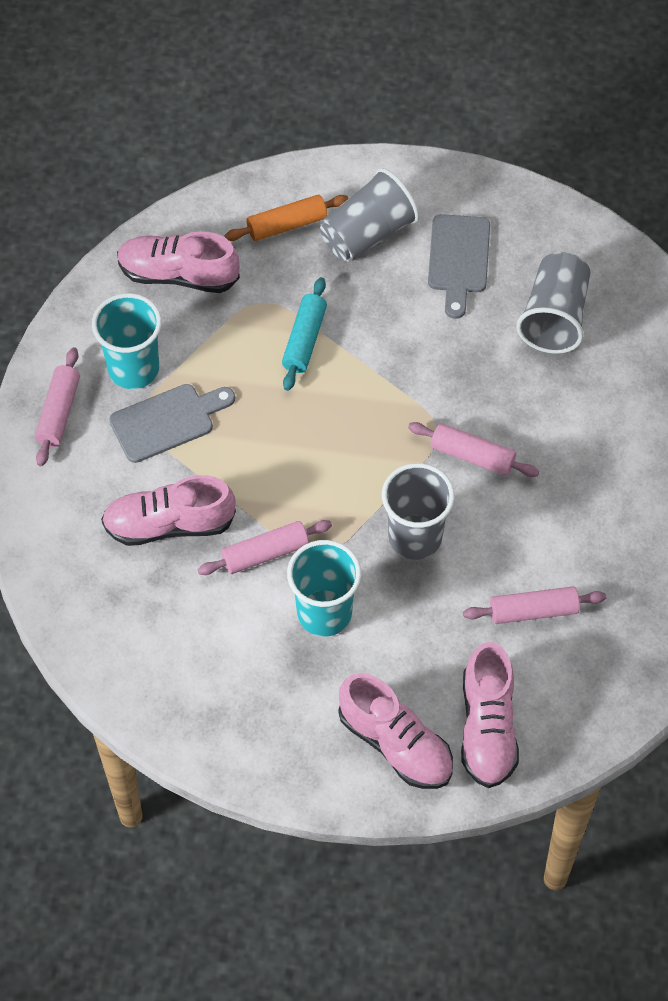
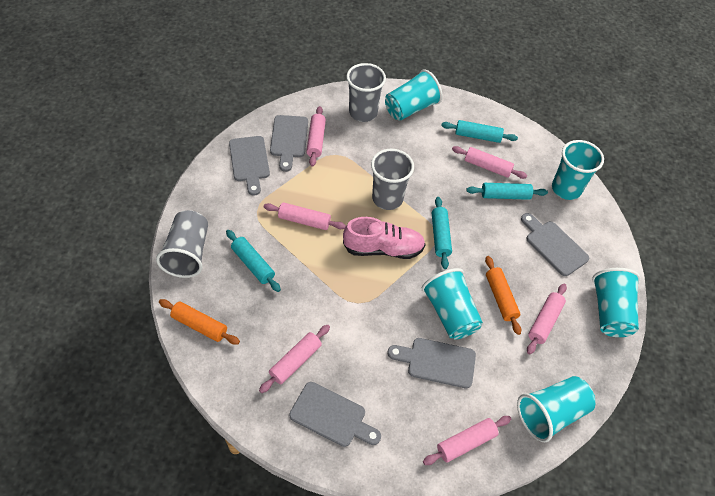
grey cutting board: 2 -> 5
orange rolling pin: 1 -> 2
pink rolling pin: 4 -> 6
pink shoe: 4 -> 1
turquoise cup: 2 -> 5
turquoise rolling pin: 1 -> 4

